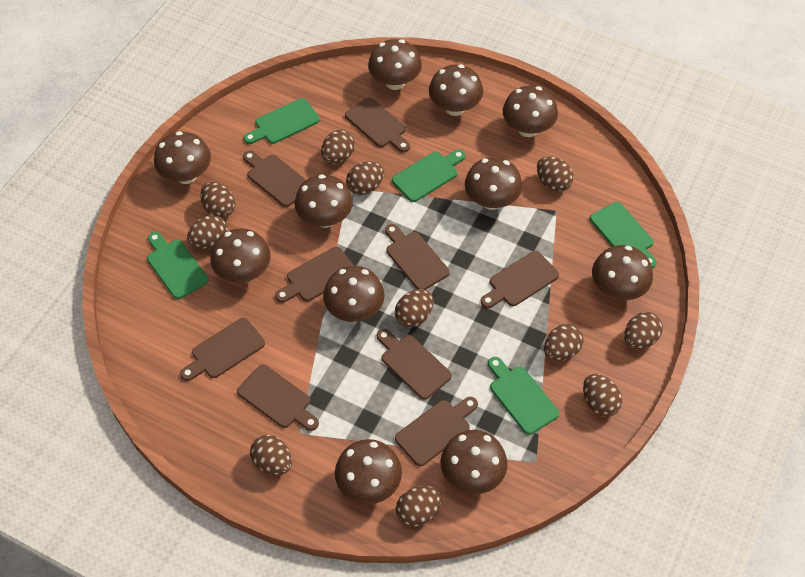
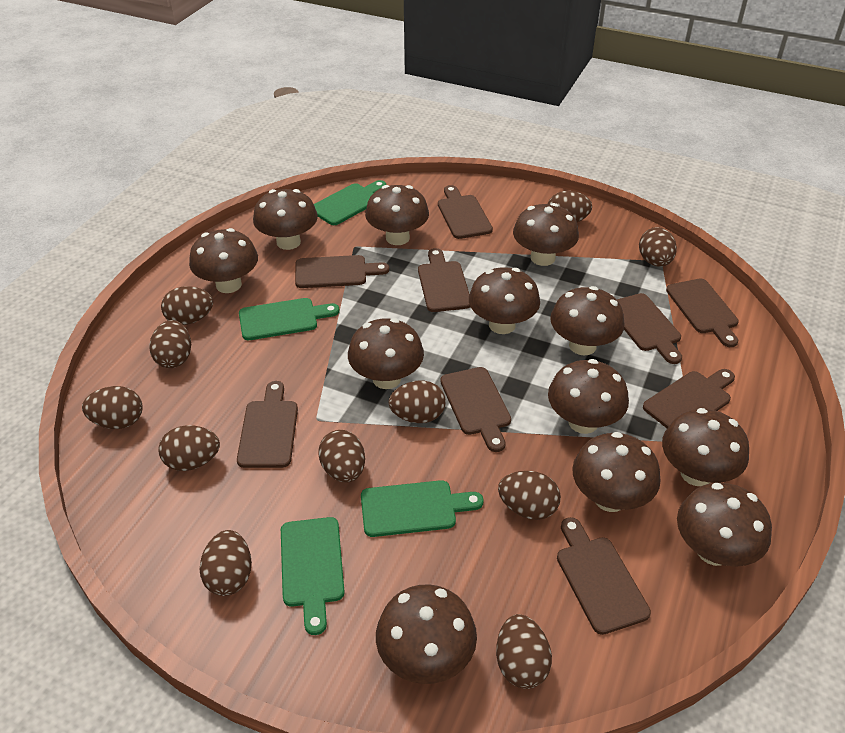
brown mushroom: 11 -> 12
green cutting board: 5 -> 4

